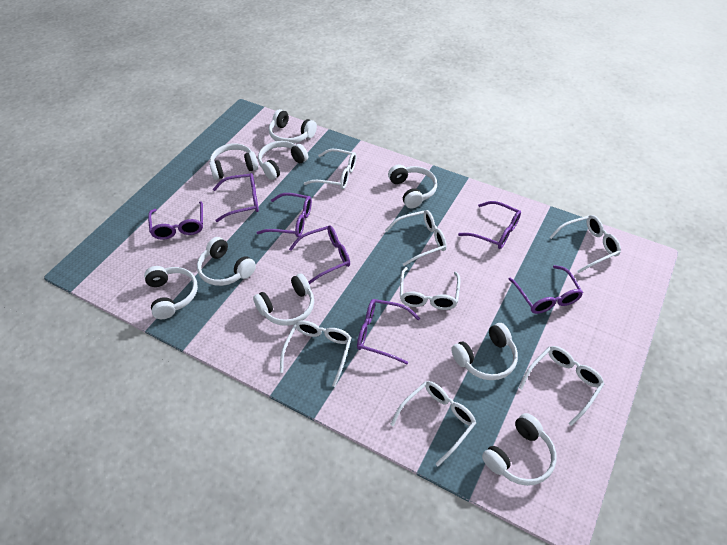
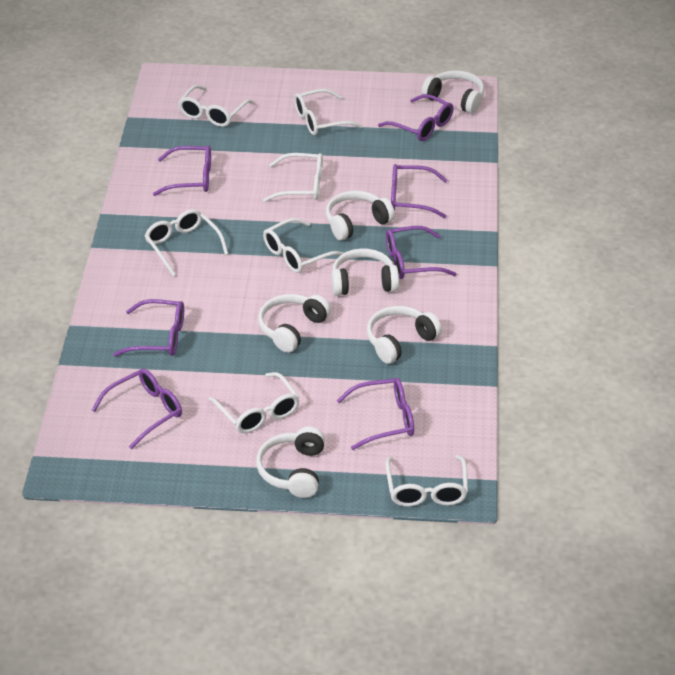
white headphones: 9 -> 6

